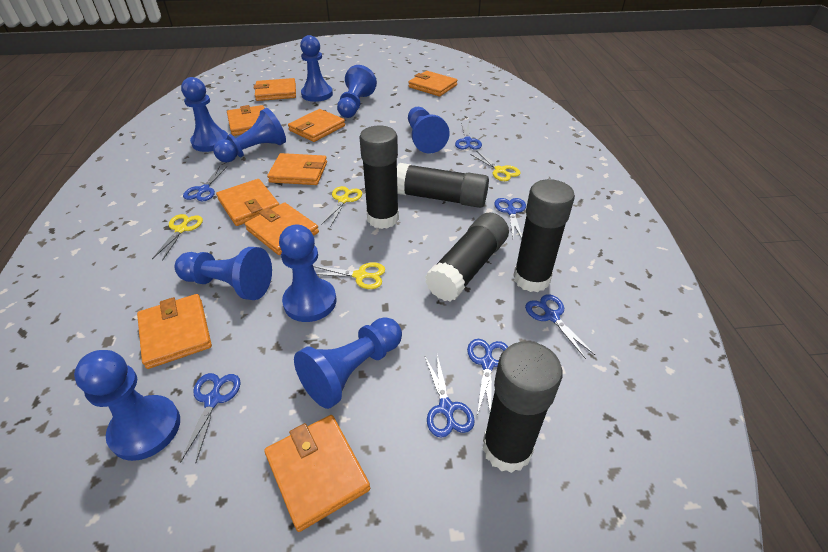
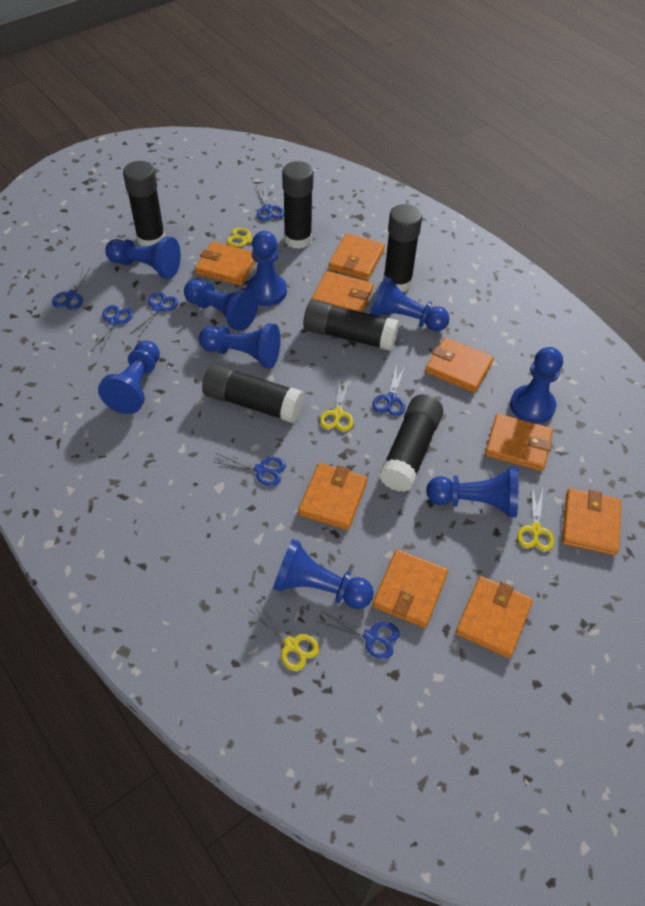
black glue stick: 5 -> 6

